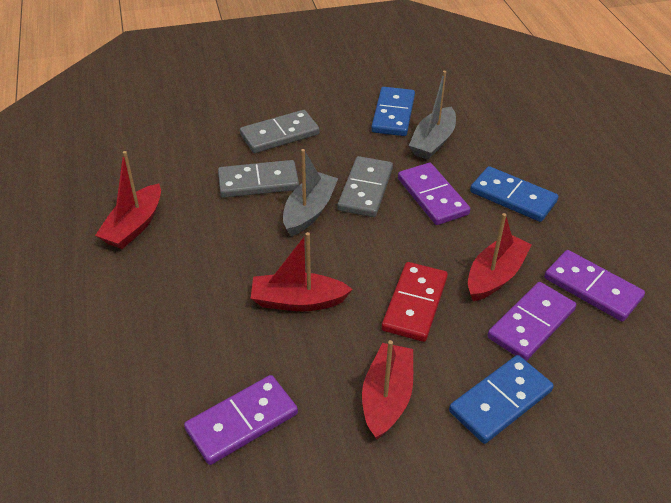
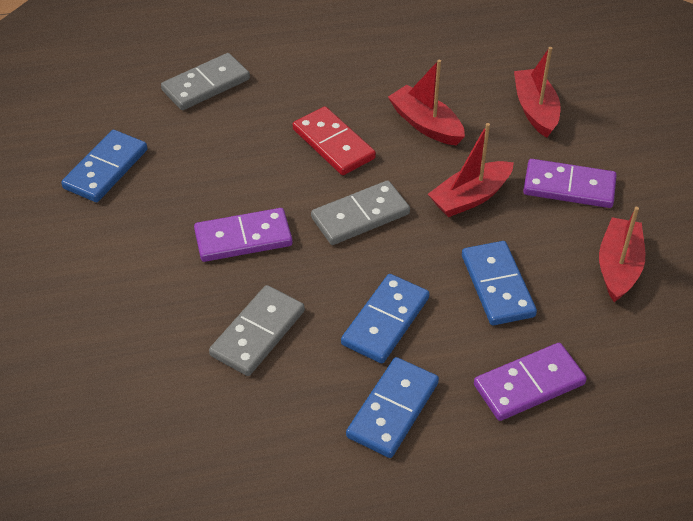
blue domino: 3 -> 4
grey boat: 2 -> 0
purple domino: 4 -> 3

